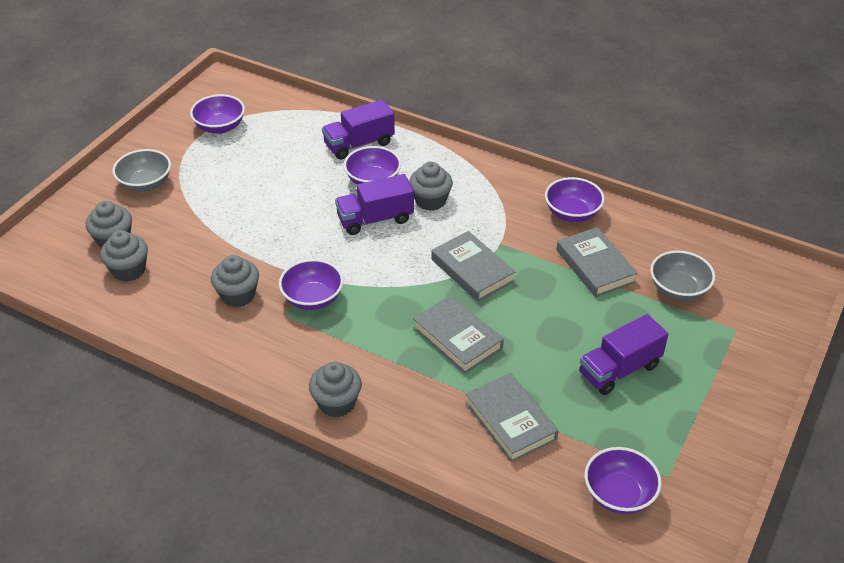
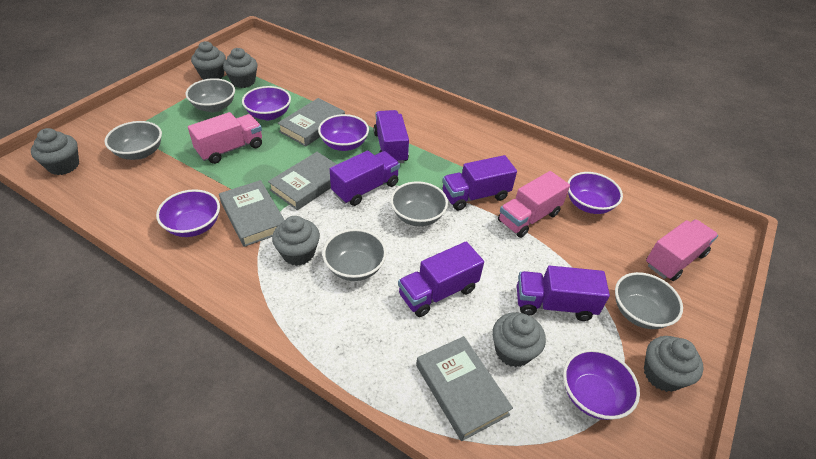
grey bowl: 2 -> 5
grey cupcake: 5 -> 6
pink truck: 0 -> 3
purple truck: 3 -> 5

